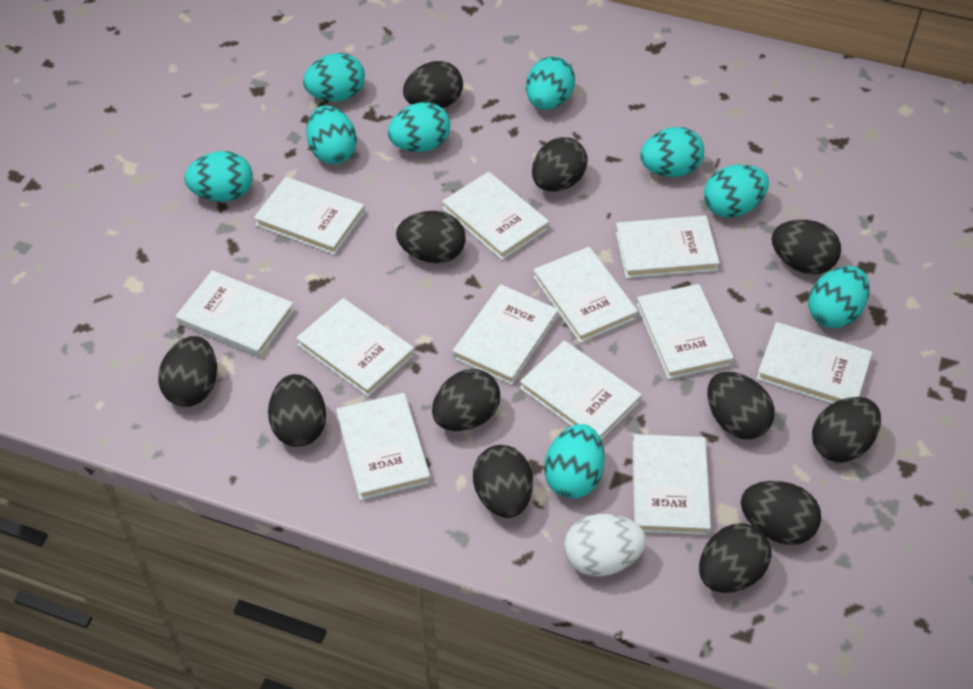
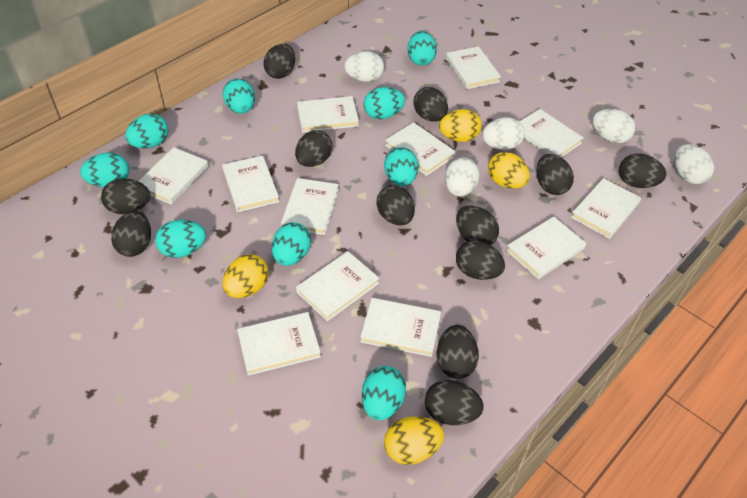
white egg: 1 -> 5
yellow egg: 0 -> 4

